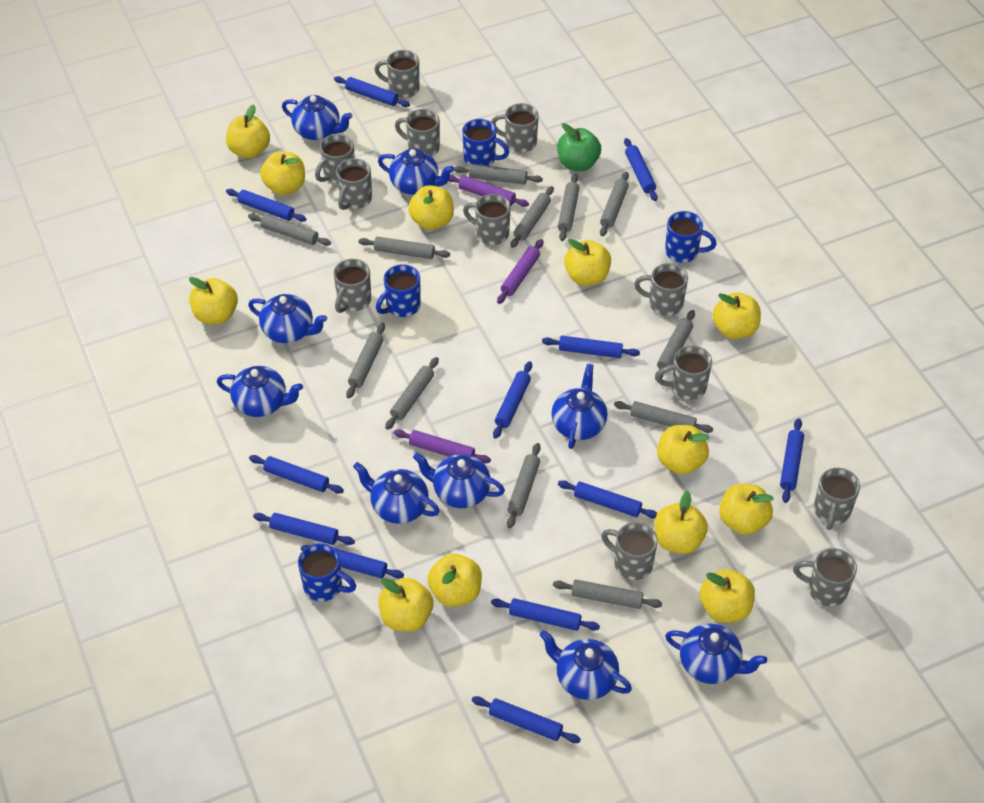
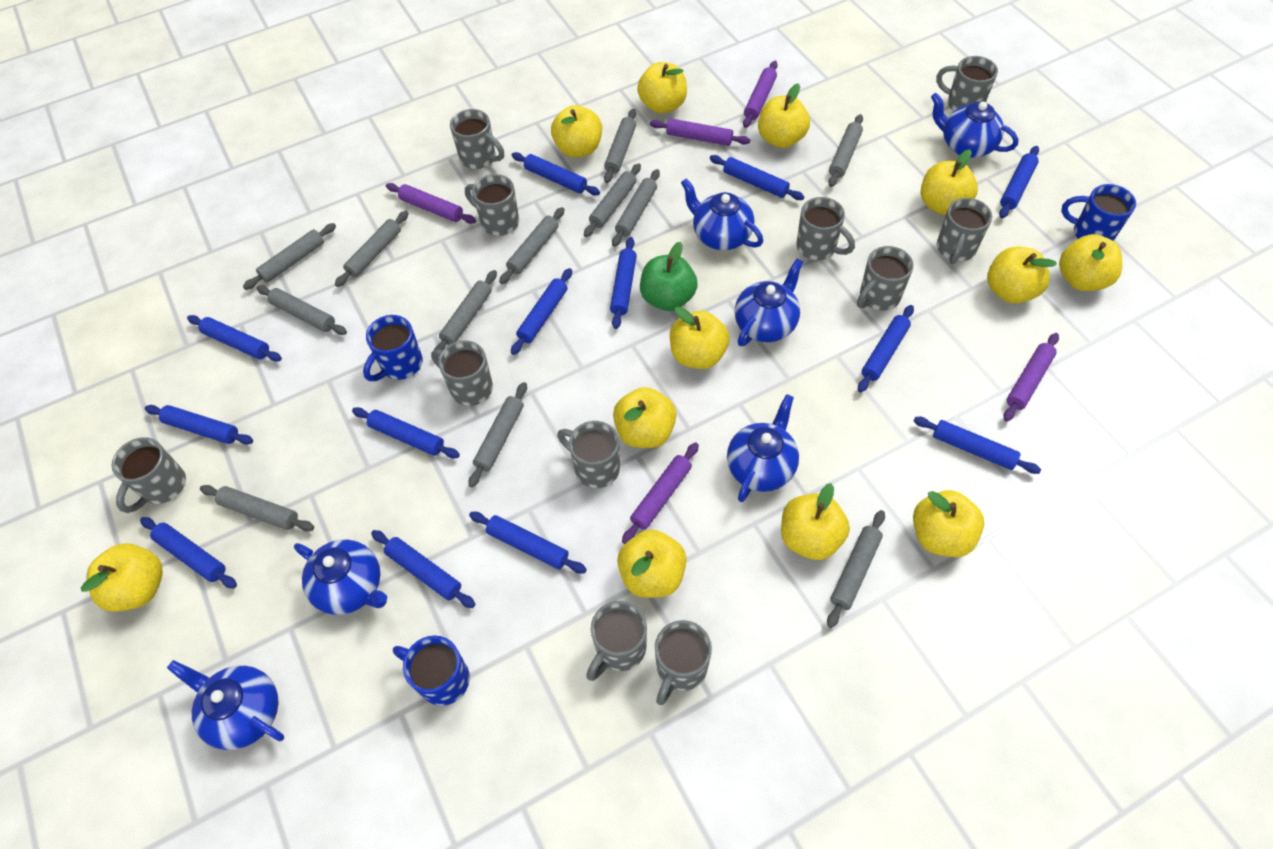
blue mug: 4 -> 3
blue rolling pin: 12 -> 13
blue teapot: 9 -> 6
grey mug: 12 -> 11
purple rolling pin: 3 -> 5

